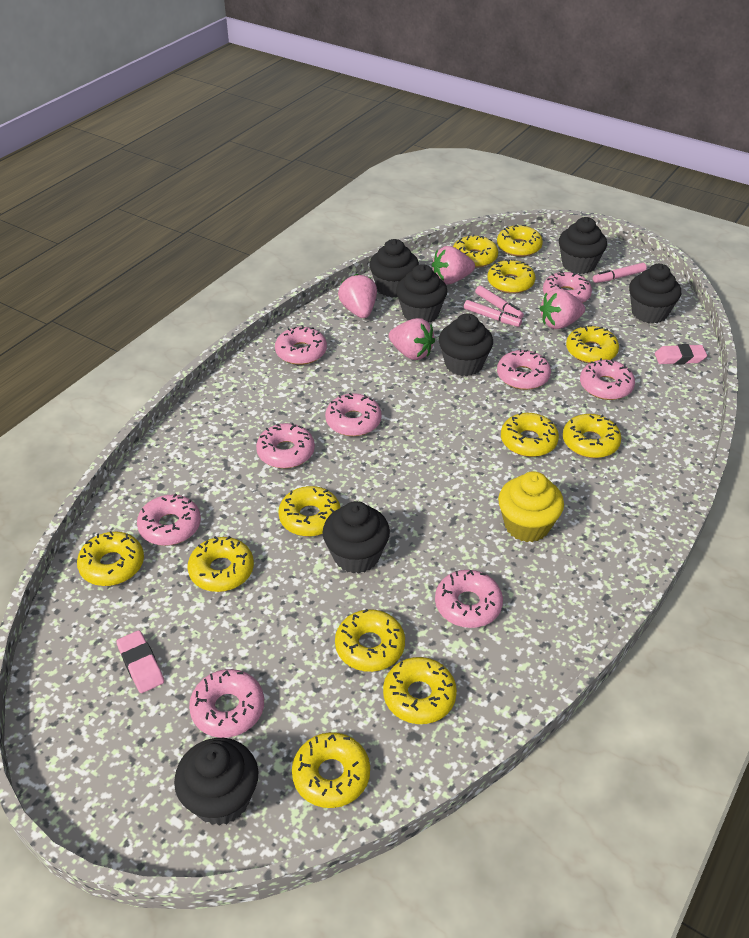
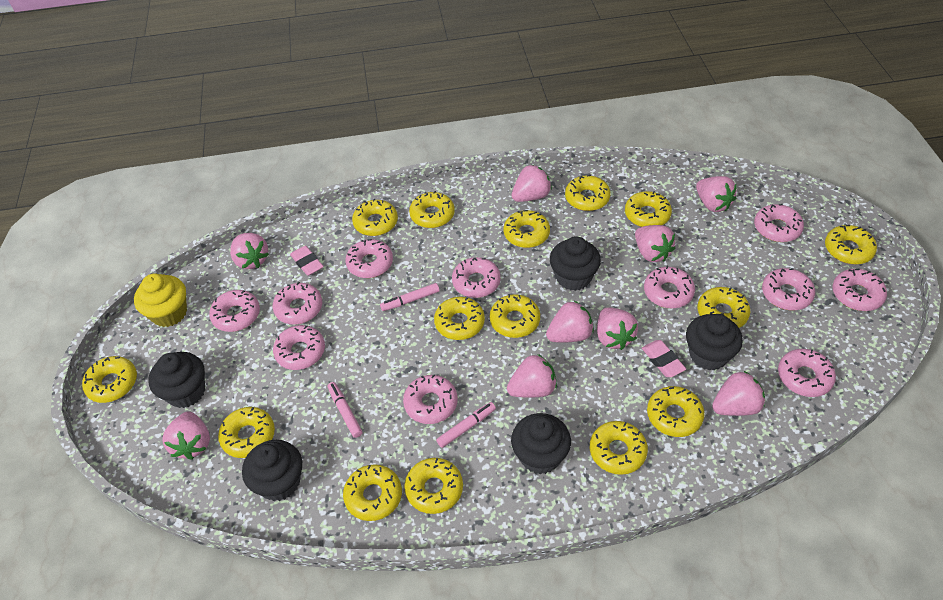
black cupcake: 7 -> 5
pink donut: 9 -> 11
pink strawberry: 4 -> 9
yellow donut: 12 -> 15

